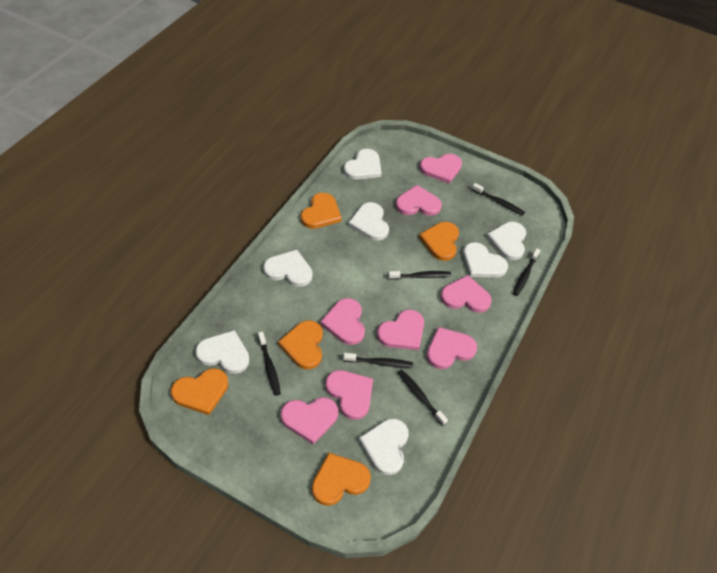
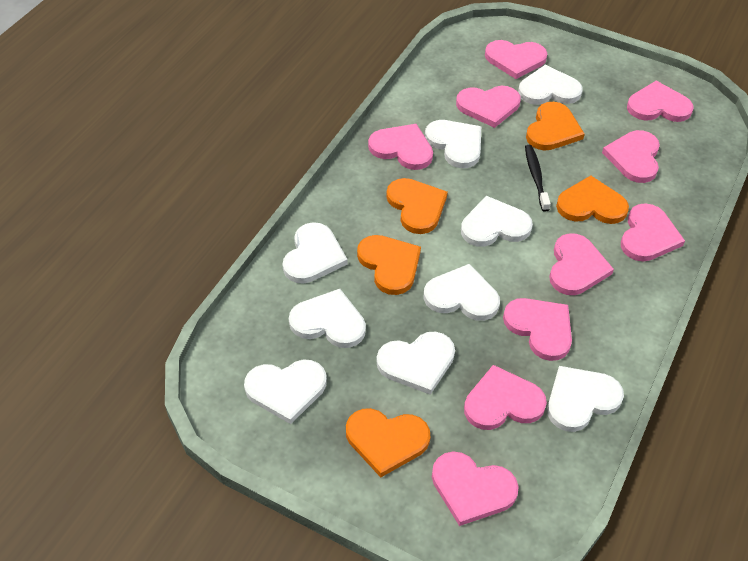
black toothbrush: 6 -> 1
pink heart: 8 -> 10
white heart: 7 -> 9

